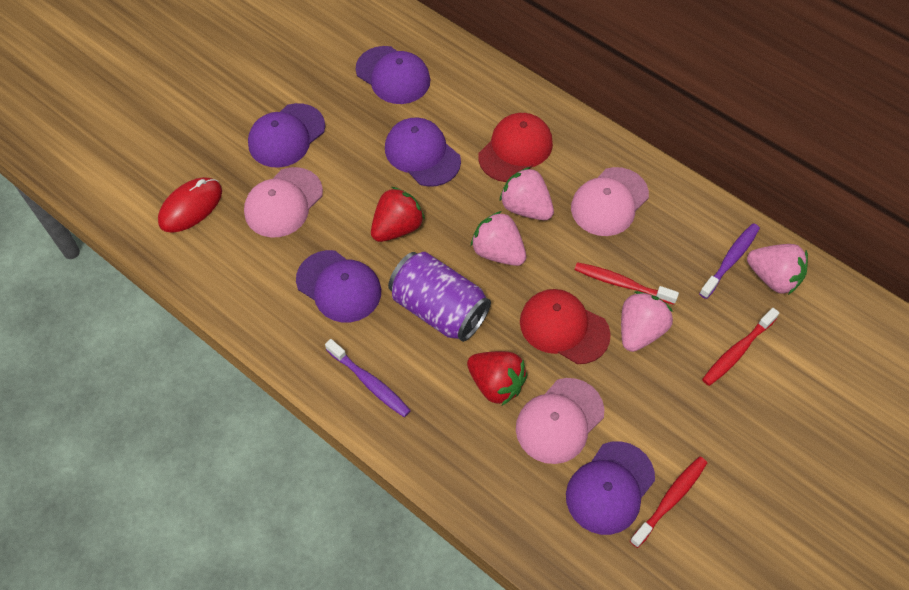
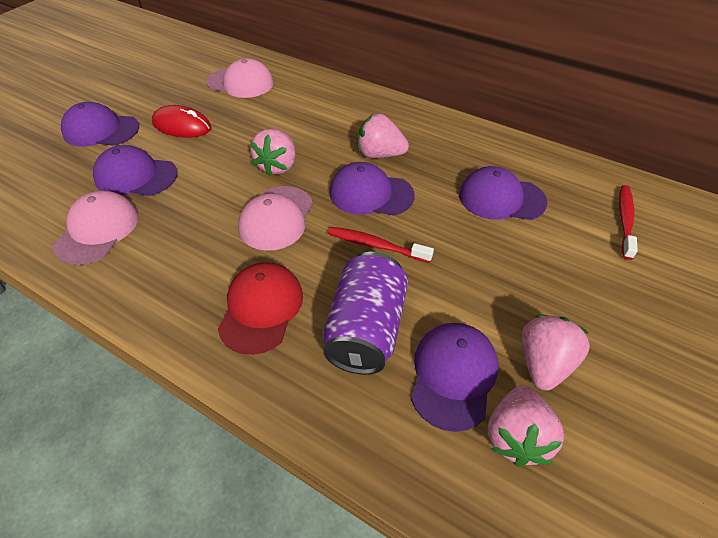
purple toothbrush: 2 -> 0
red cap: 2 -> 1
red strawberry: 2 -> 0
red toothbrush: 3 -> 2

